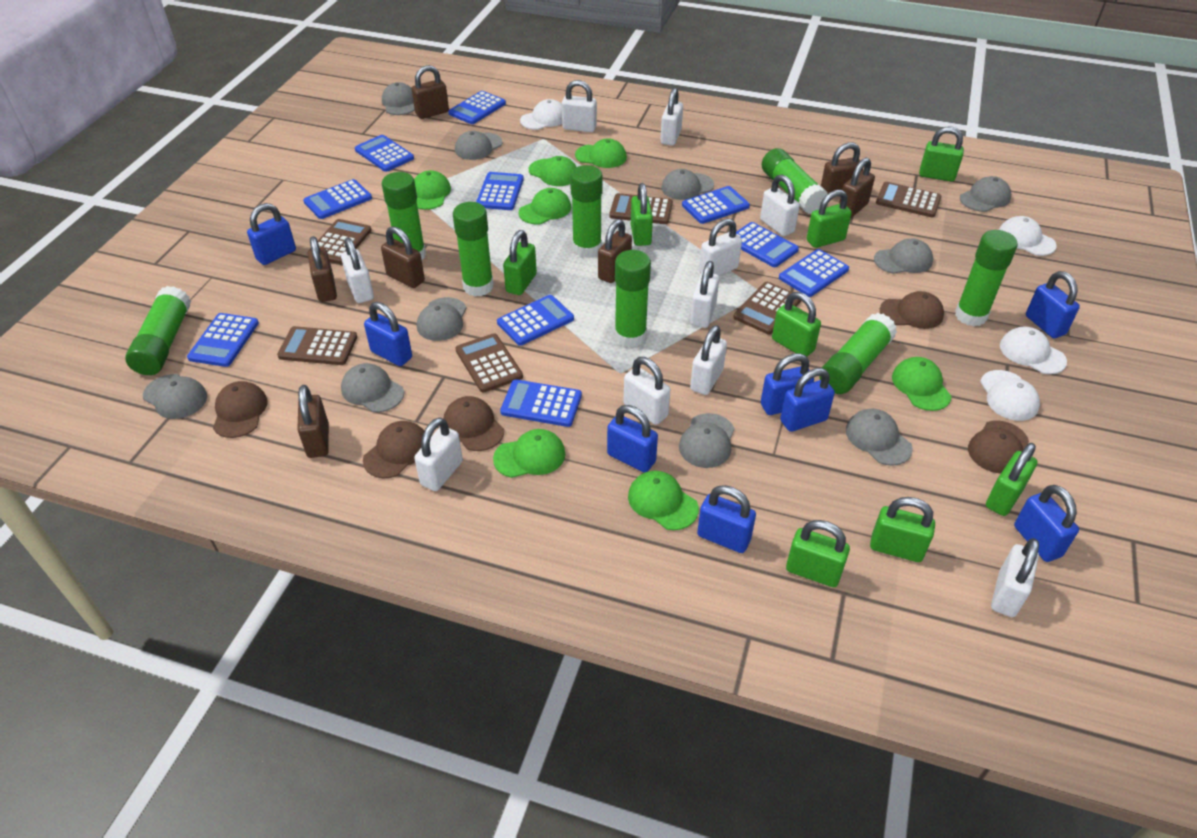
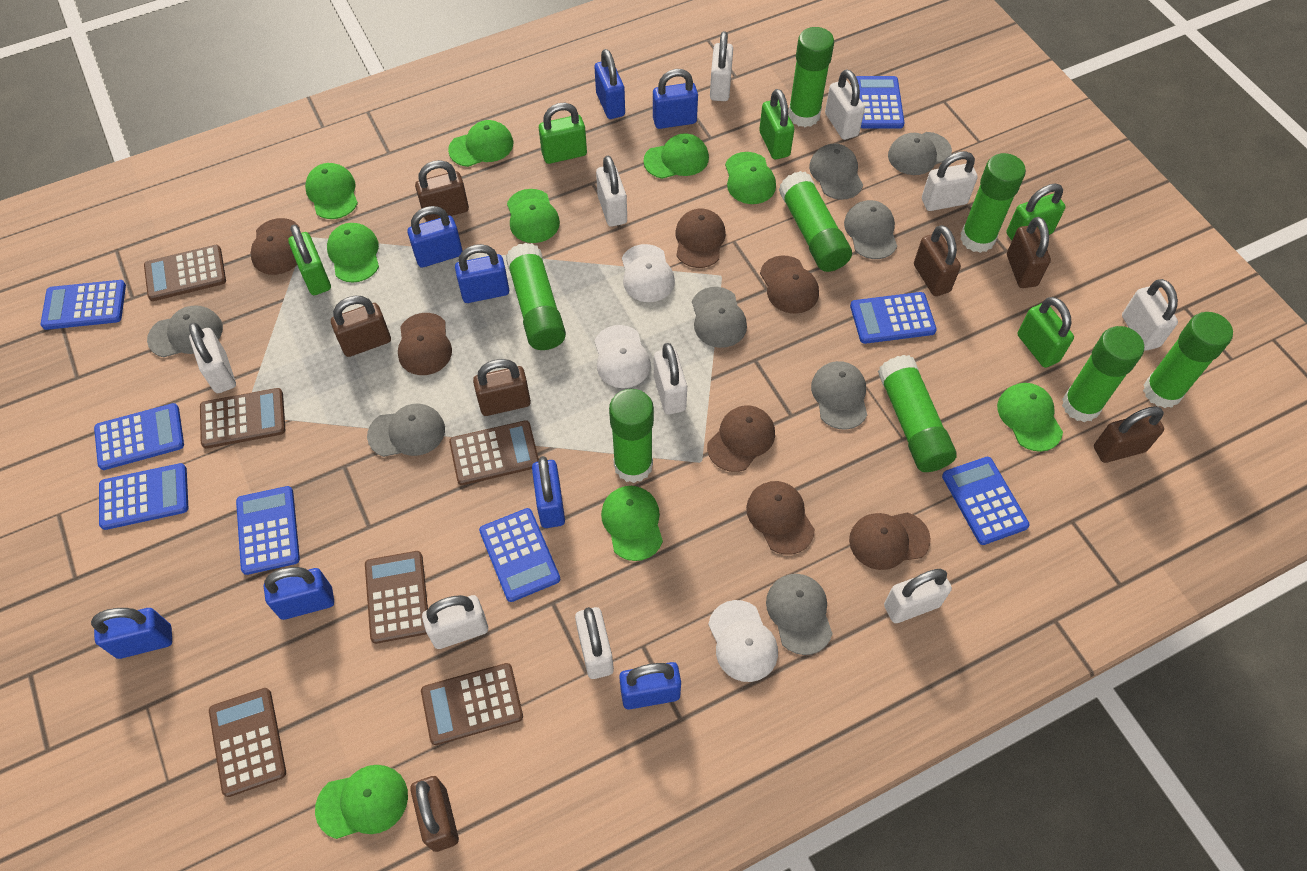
blue calculator: 10 -> 8
brown cap: 5 -> 7
green cap: 7 -> 9
green padlock: 8 -> 5
grey cap: 10 -> 8
white cap: 4 -> 3

